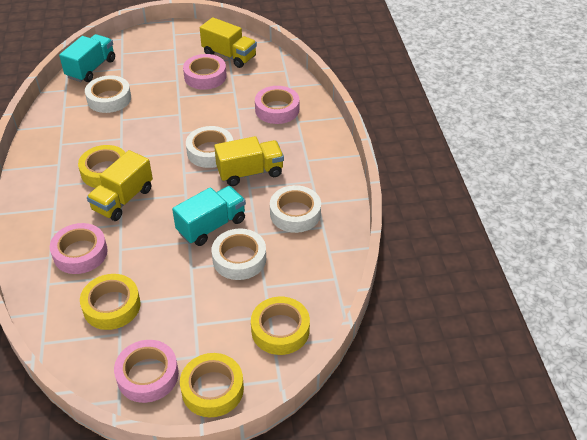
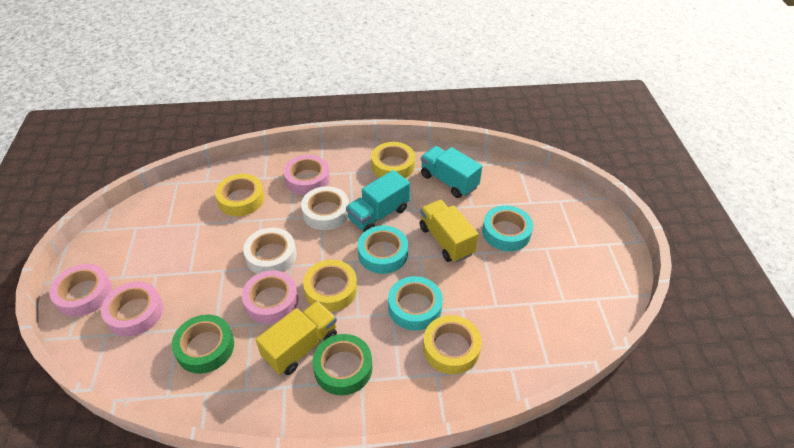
green tape: 0 -> 2
turquoise tape: 0 -> 3
white tape: 4 -> 2
yellow truck: 3 -> 2

